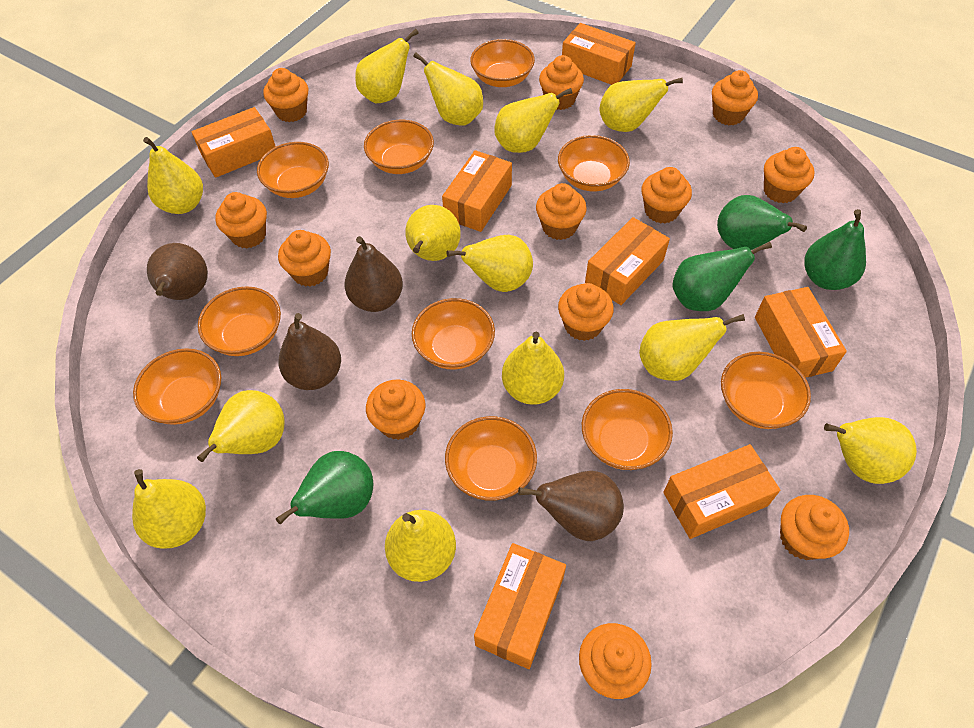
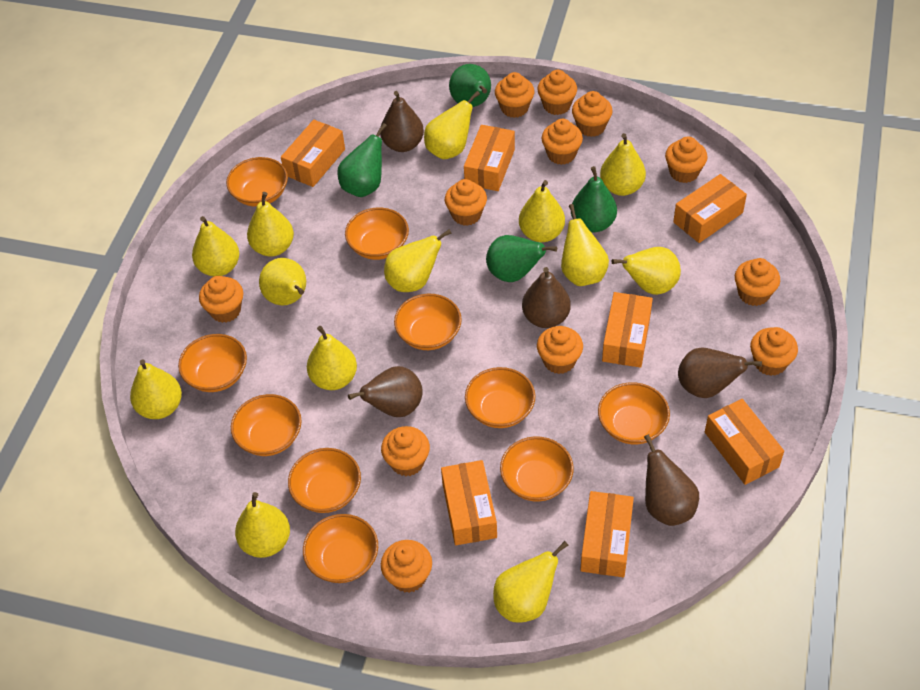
brown pear: 4 -> 5

